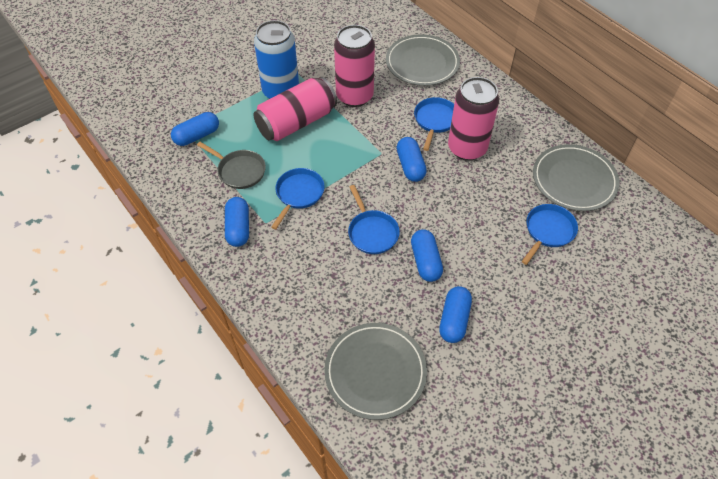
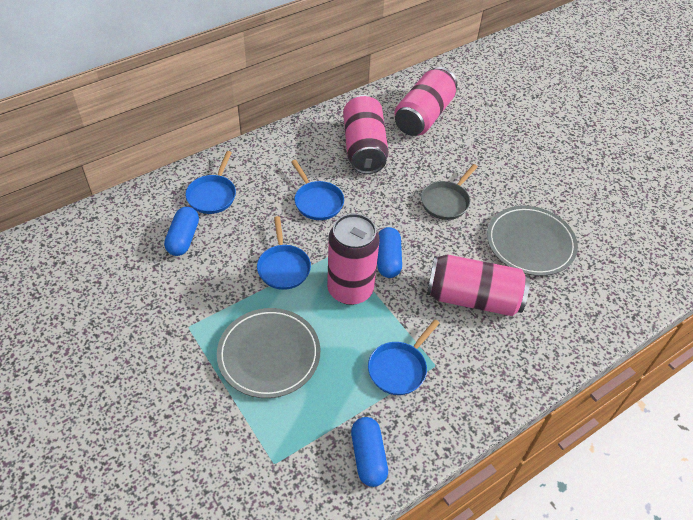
blue can: 1 -> 0
blue capsule: 5 -> 3
grey plate: 3 -> 2
pink can: 3 -> 4

